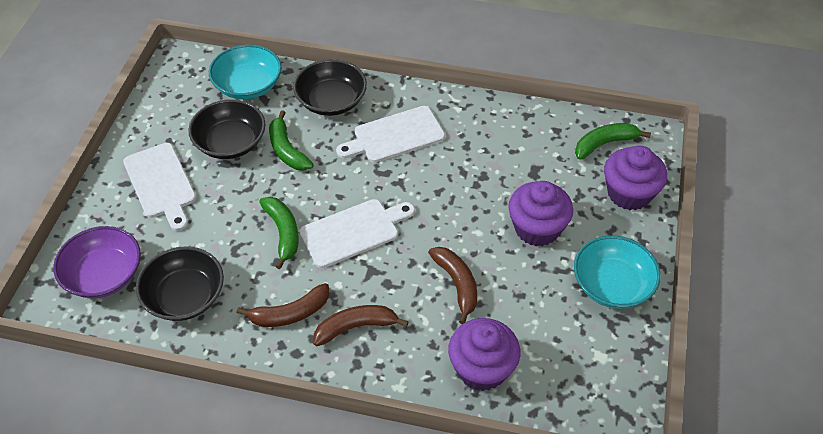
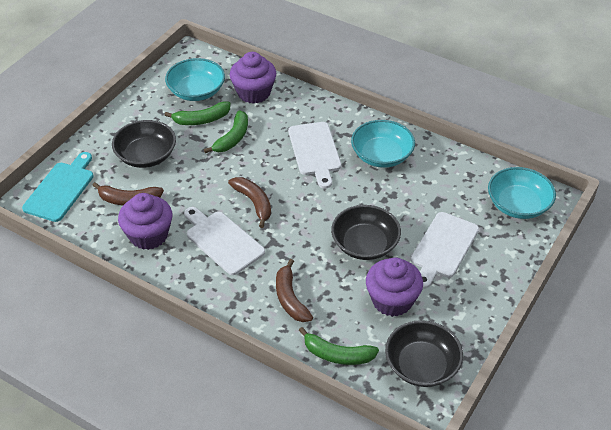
purple bowl: 1 -> 0
turquoise bowl: 2 -> 3
turquoise cutting board: 0 -> 1

